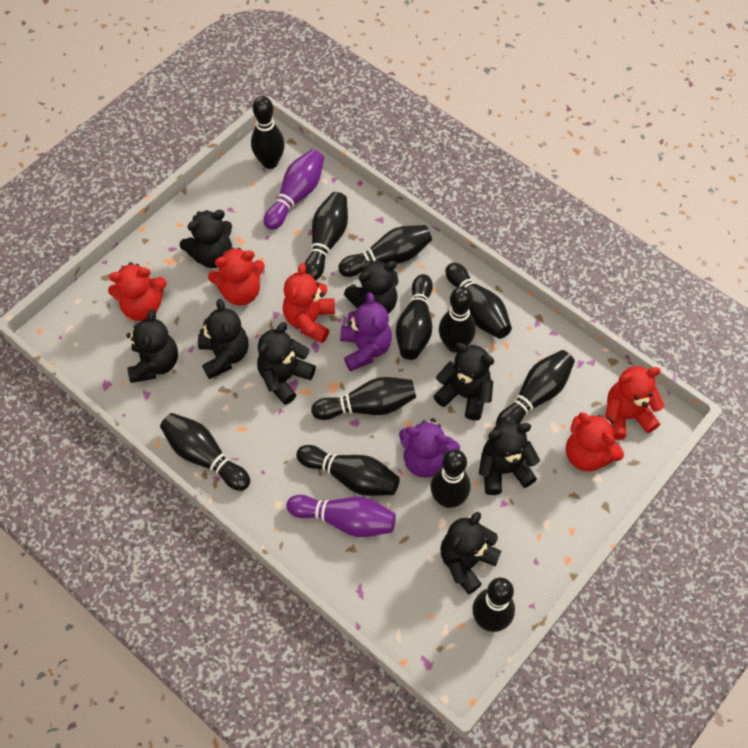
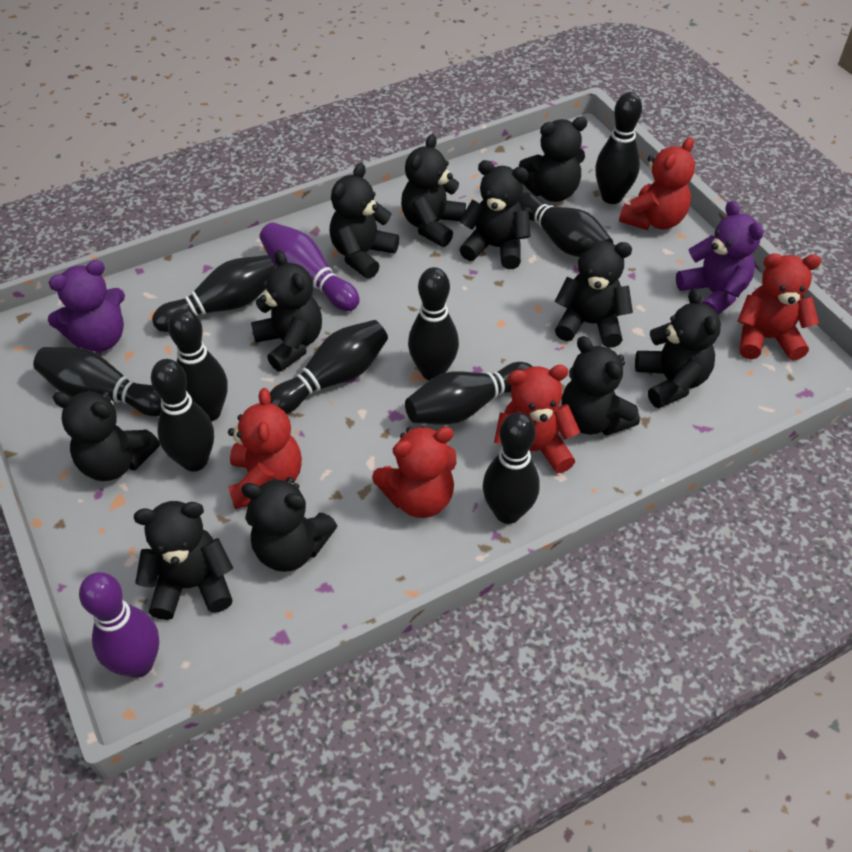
black bowling pin: 12 -> 10
black teddy bear: 8 -> 11

